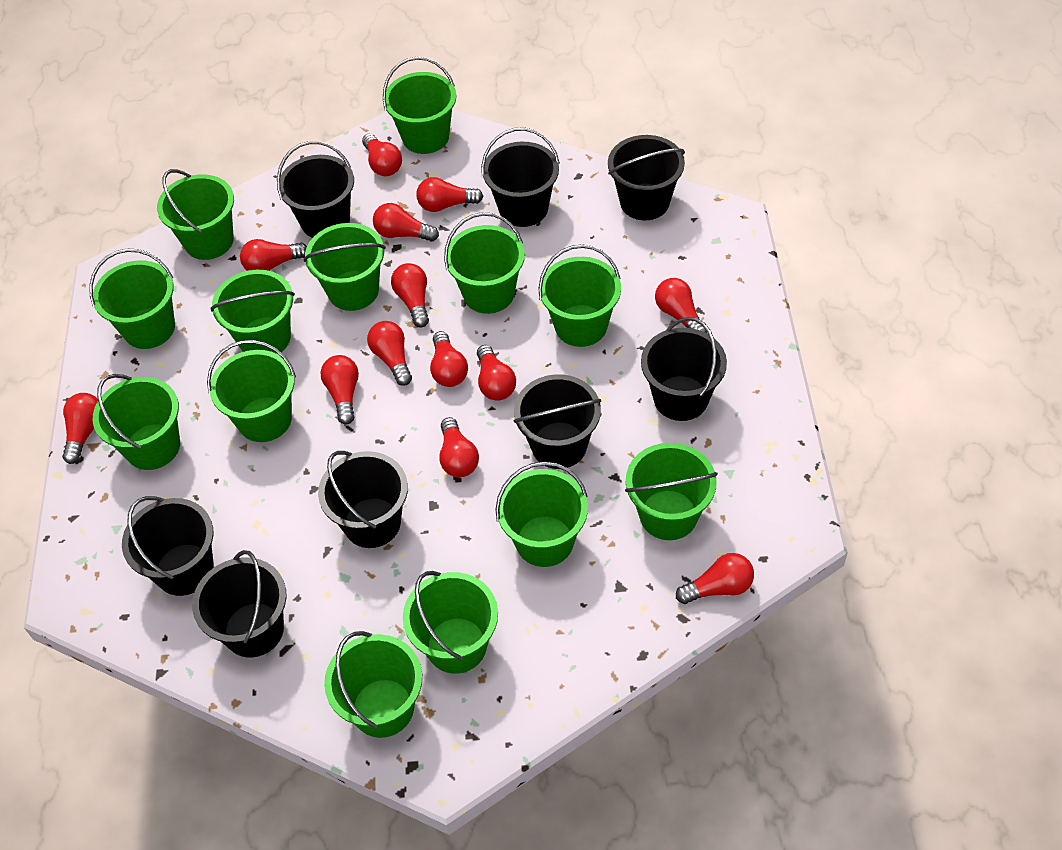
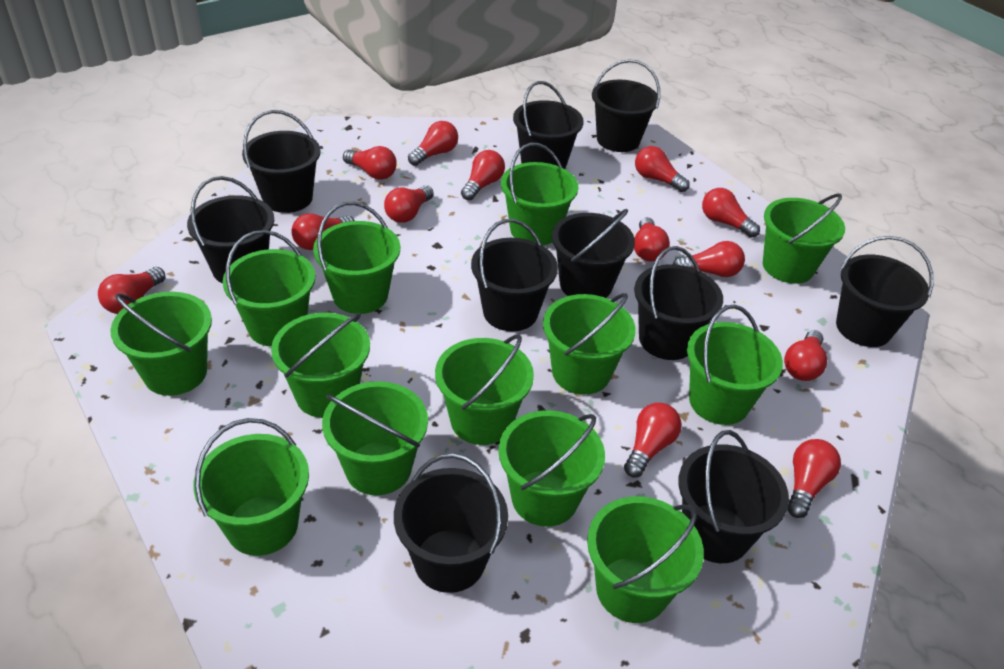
black bucket: 8 -> 10

